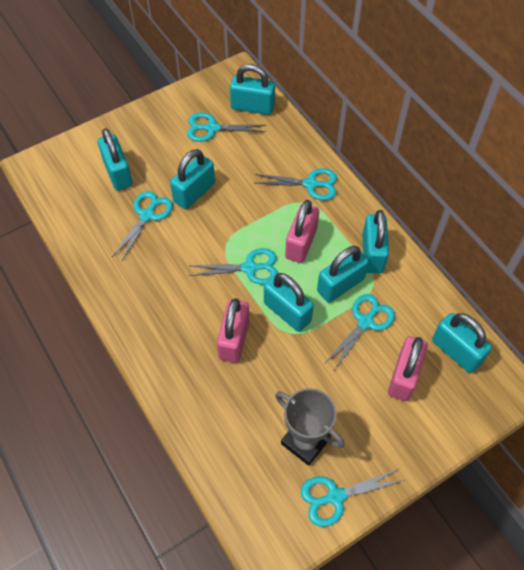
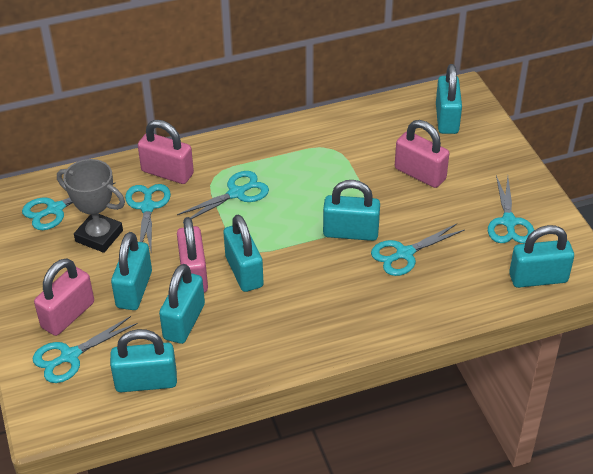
pink padlock: 3 -> 4

